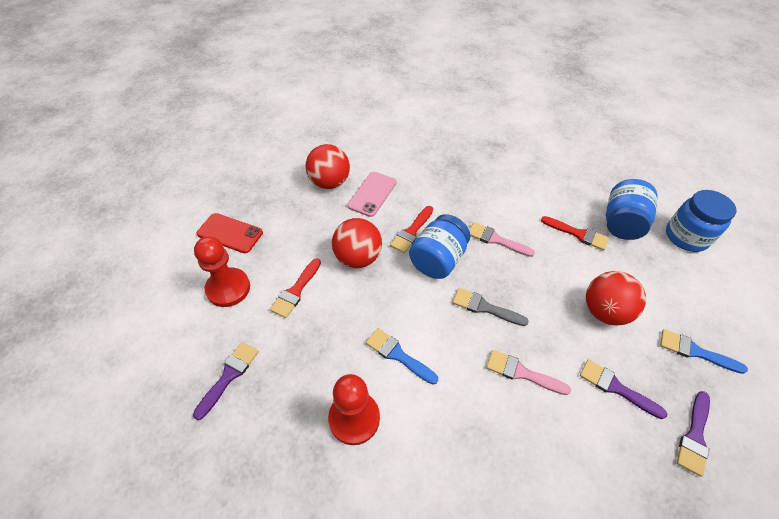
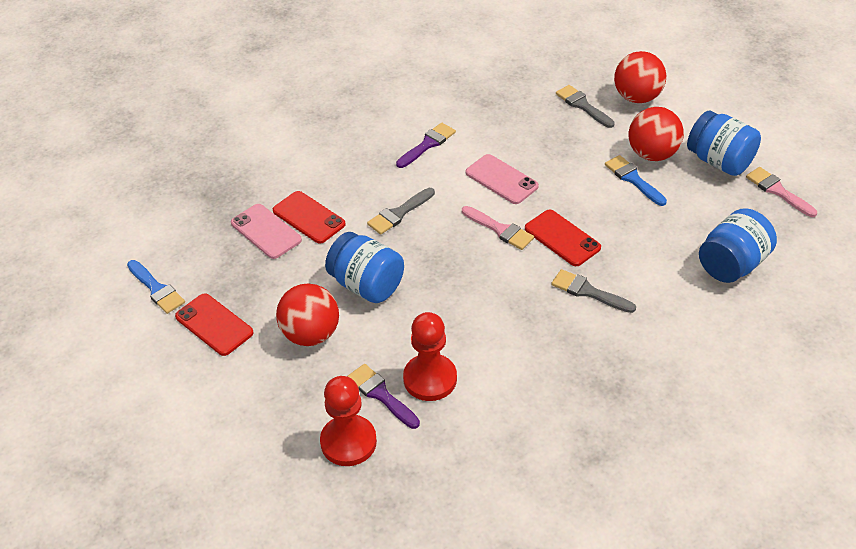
grey brush: 1 -> 3
pink phone: 1 -> 2
purple brush: 3 -> 2
red brush: 3 -> 0
red phone: 1 -> 3

